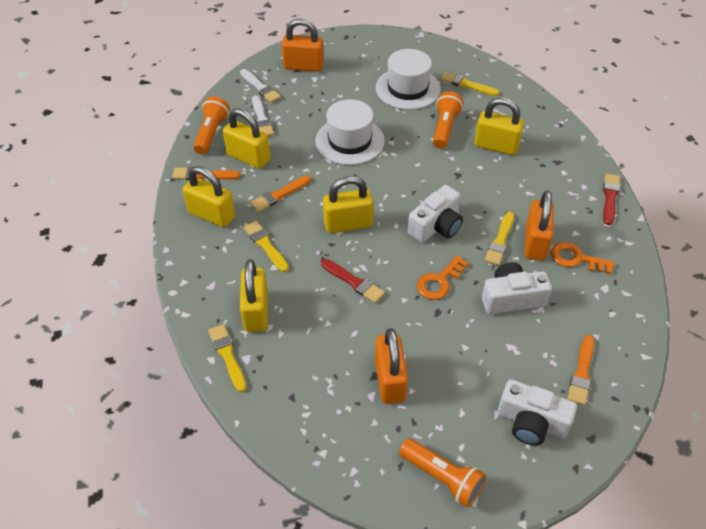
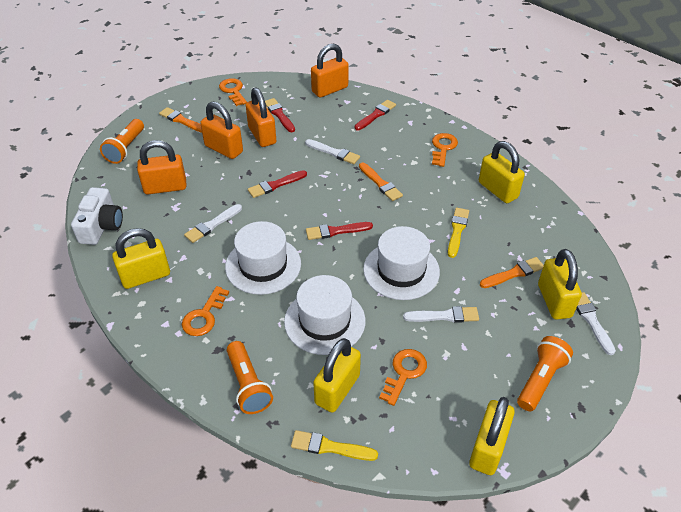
orange key: 2 -> 4
orange padlock: 3 -> 4
red brush: 2 -> 4
white brush: 2 -> 4
white camera: 3 -> 1
white hat: 2 -> 3
yellow brush: 4 -> 2

